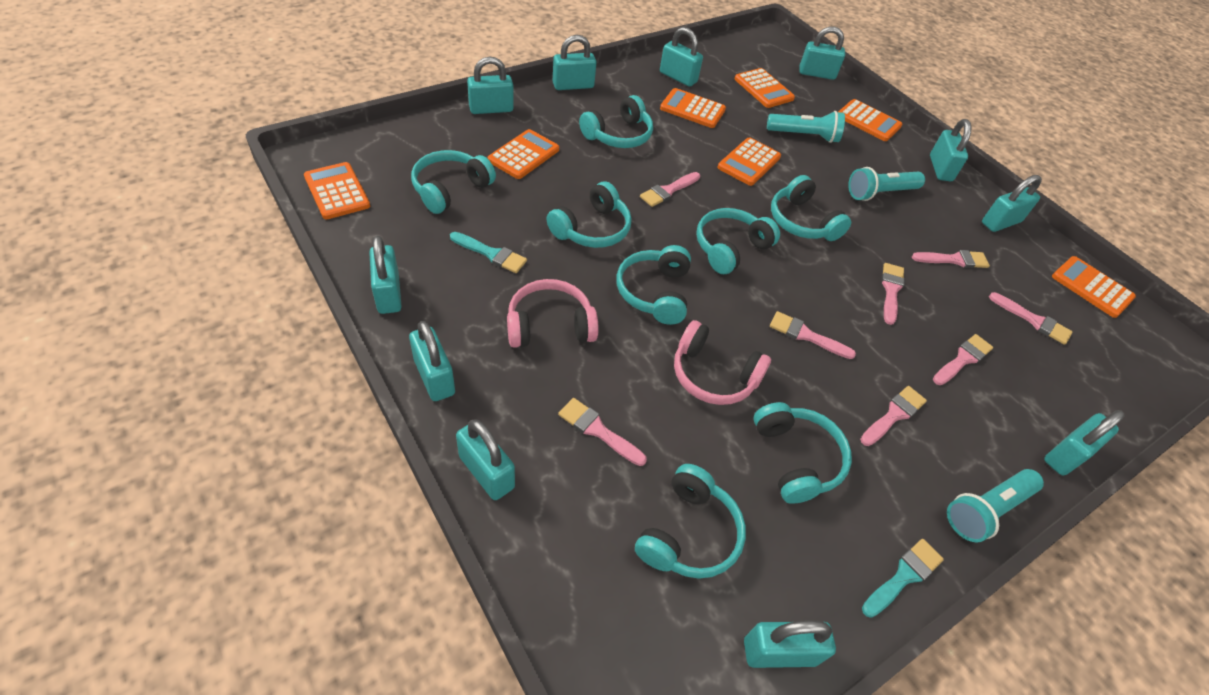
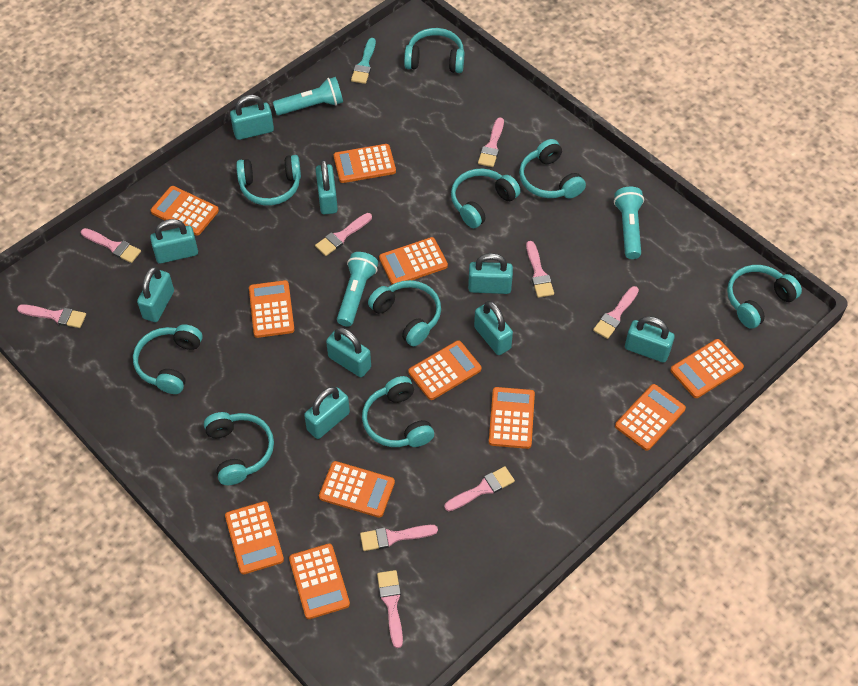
orange calculator: 7 -> 11
pink brush: 8 -> 9
pink headphones: 2 -> 0
turquoise brush: 2 -> 1
turquoise headphones: 8 -> 9
turquoise padlock: 11 -> 9

